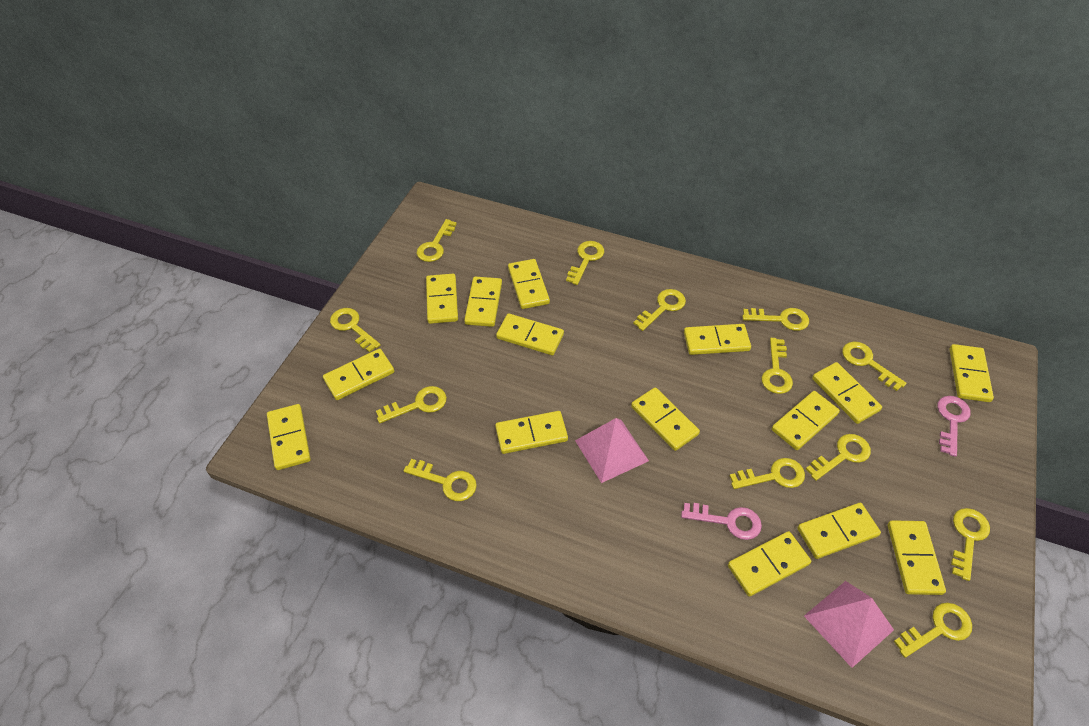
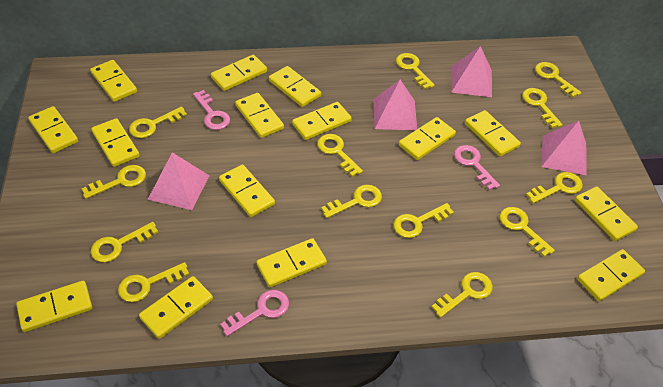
pink key: 2 -> 3
pink pyramid: 2 -> 4

